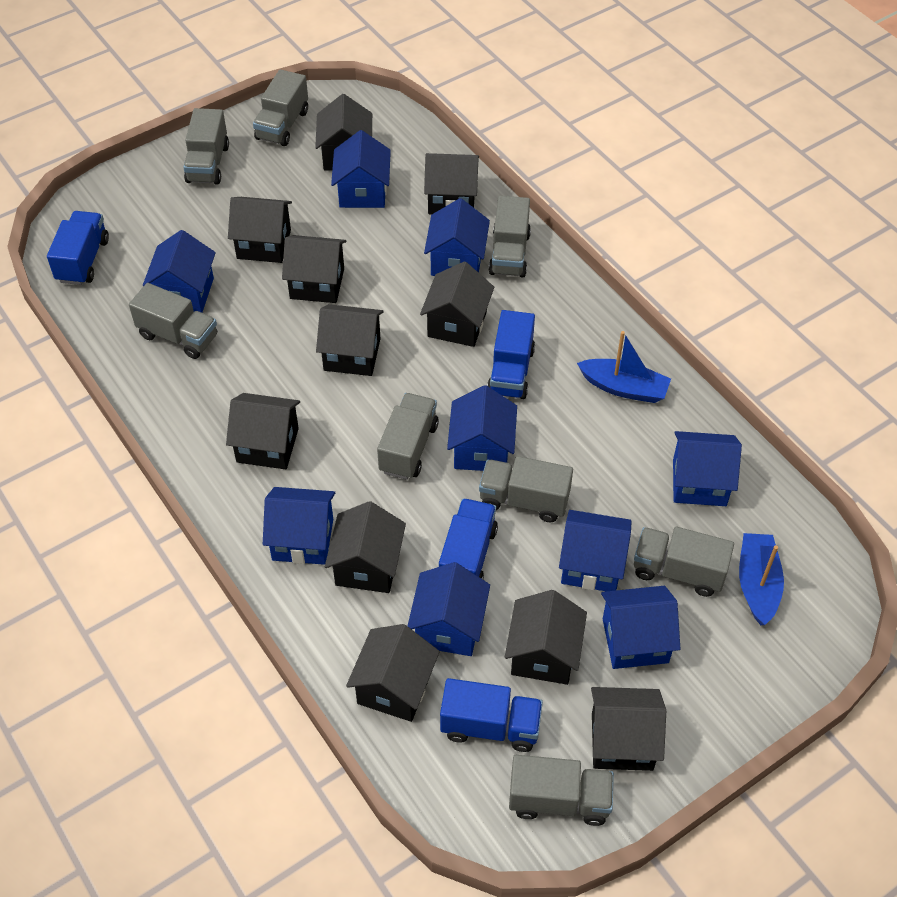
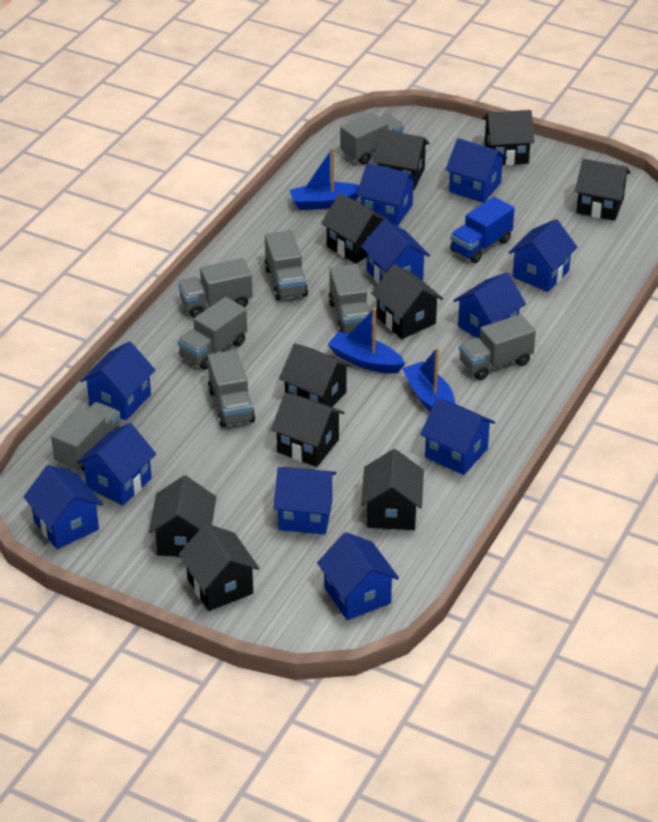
black house: 11 -> 10
blue boat: 2 -> 3
blue house: 9 -> 11
blue truck: 4 -> 1

